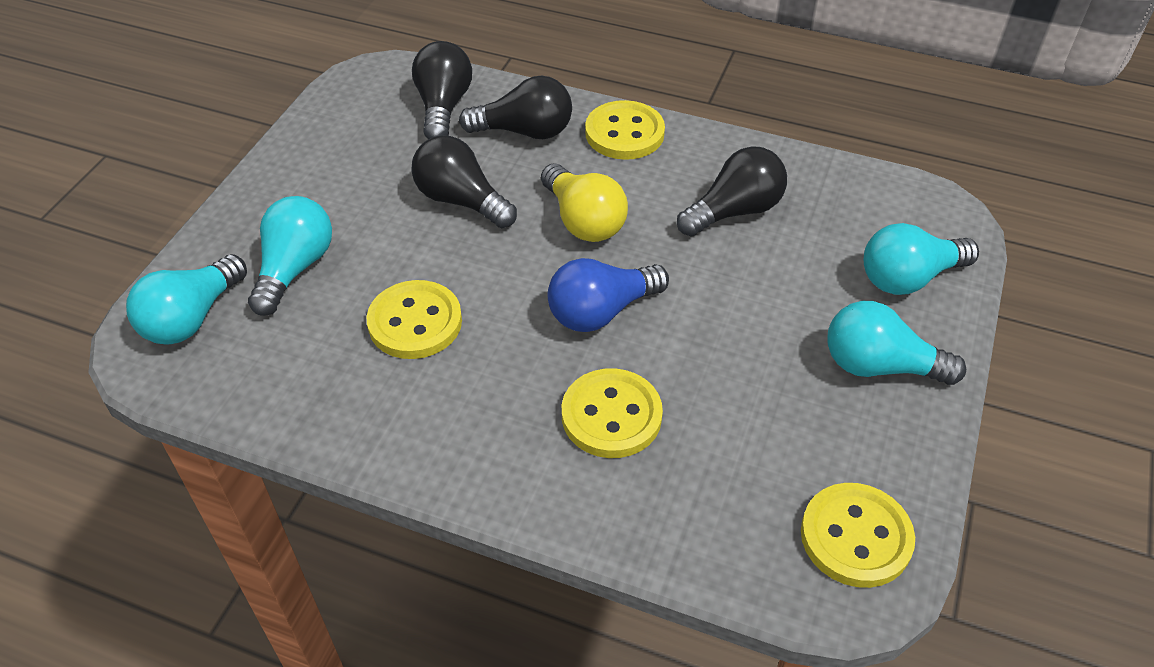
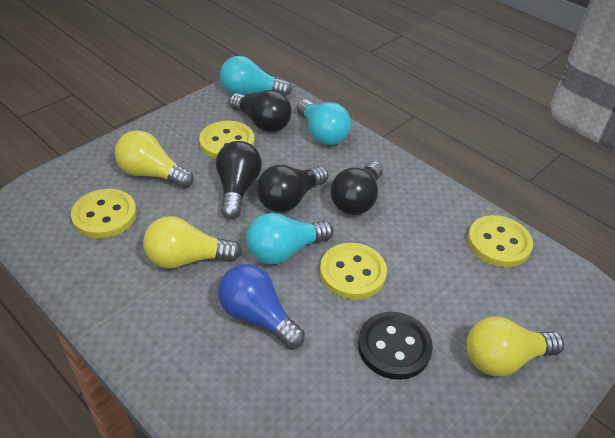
black button: 0 -> 1
turquoise light bulb: 4 -> 3
yellow light bulb: 1 -> 3

